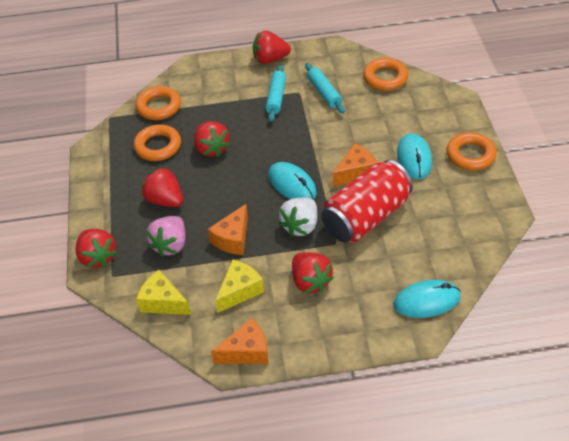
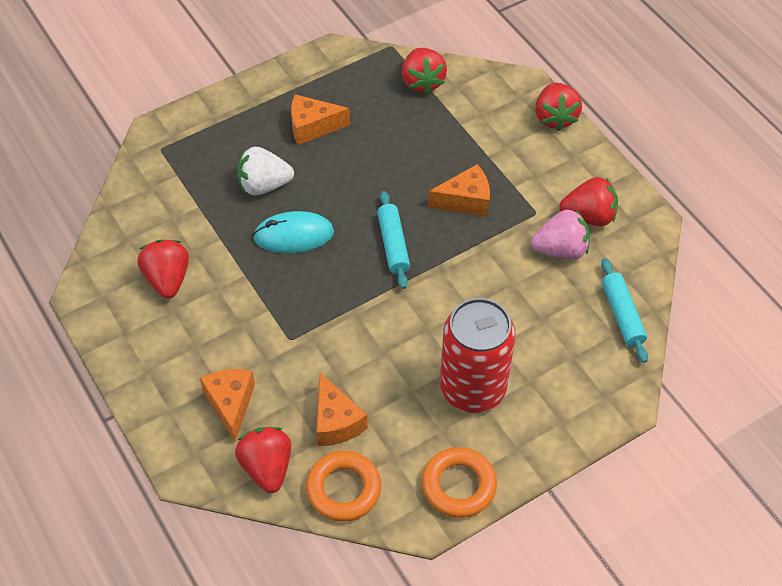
orange cheese: 3 -> 4
orange ring: 4 -> 2
turquoise mouse: 3 -> 1
yellow cheese: 2 -> 0

